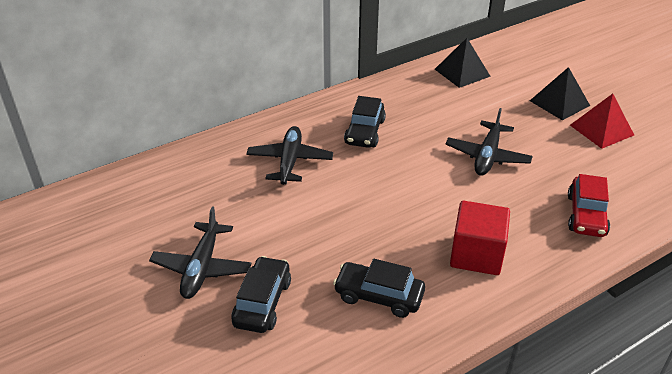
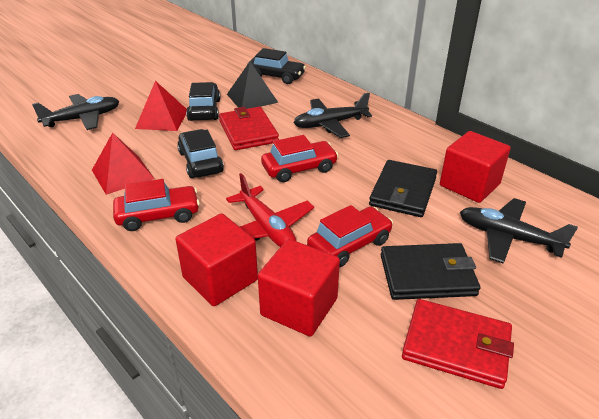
black pyramid: 2 -> 1
black wallet: 0 -> 2
red car: 1 -> 3
red cube: 1 -> 3
red plane: 0 -> 1
red pyramid: 1 -> 2
red wallet: 0 -> 2

